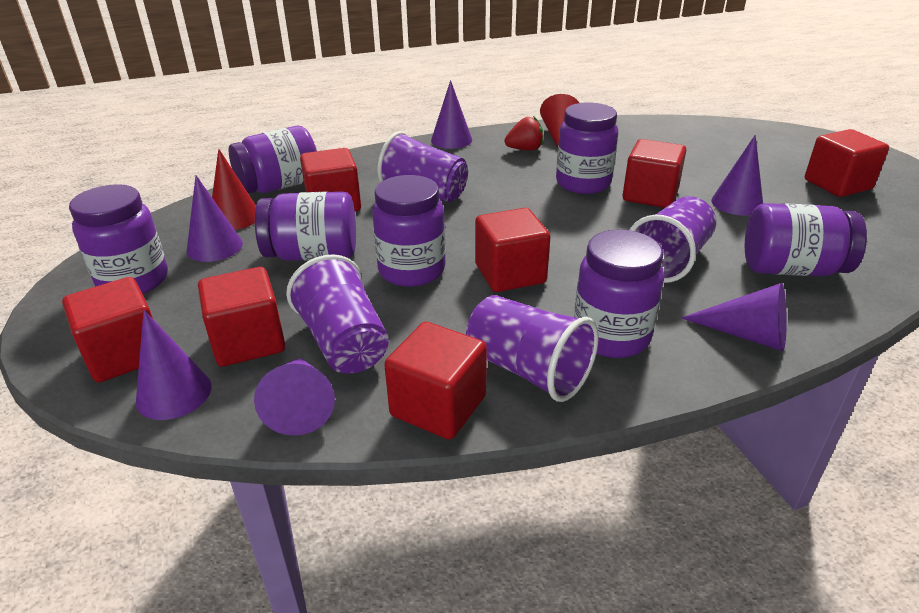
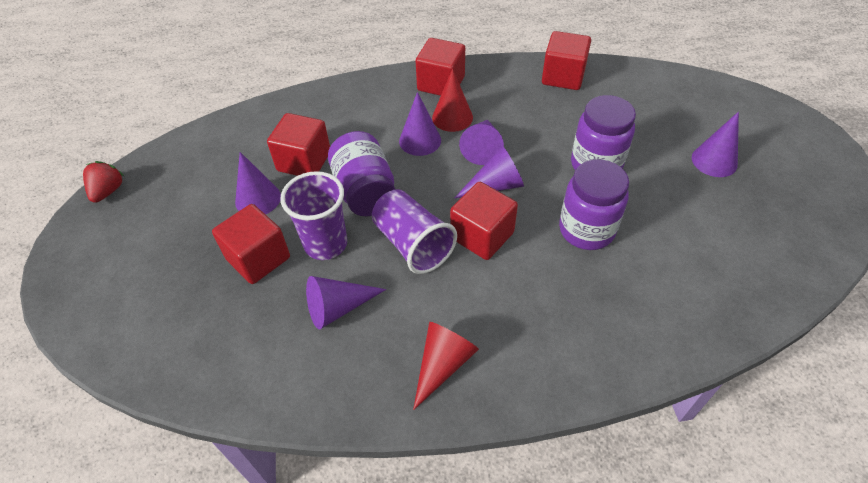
purple cup: 4 -> 2
purple jar: 7 -> 3
red cube: 7 -> 5

